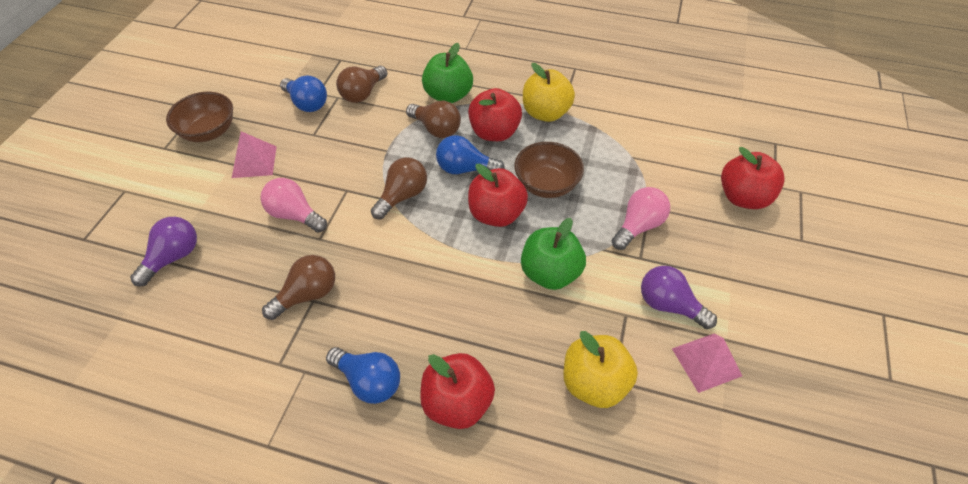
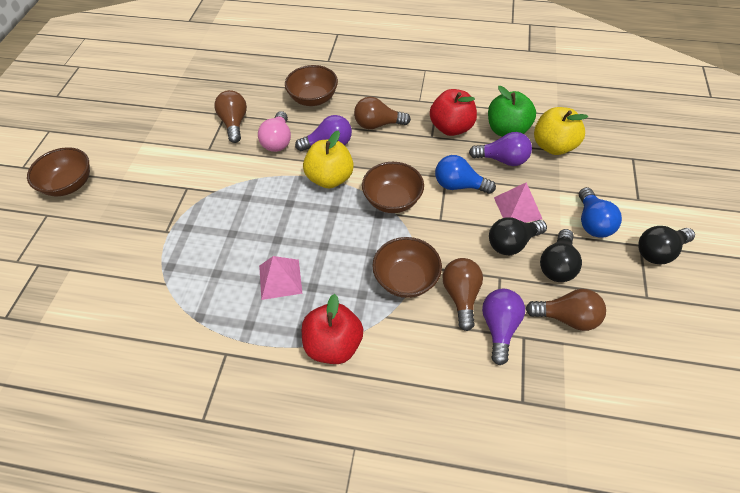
black light bulb: 0 -> 3
blue light bulb: 3 -> 2
brown bowl: 2 -> 4
green apple: 2 -> 1
pink light bulb: 2 -> 1
purple light bulb: 2 -> 3
red apple: 4 -> 2

